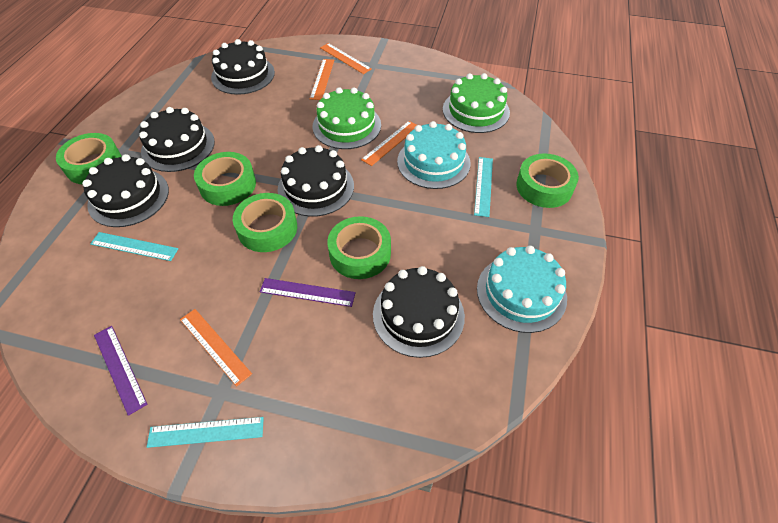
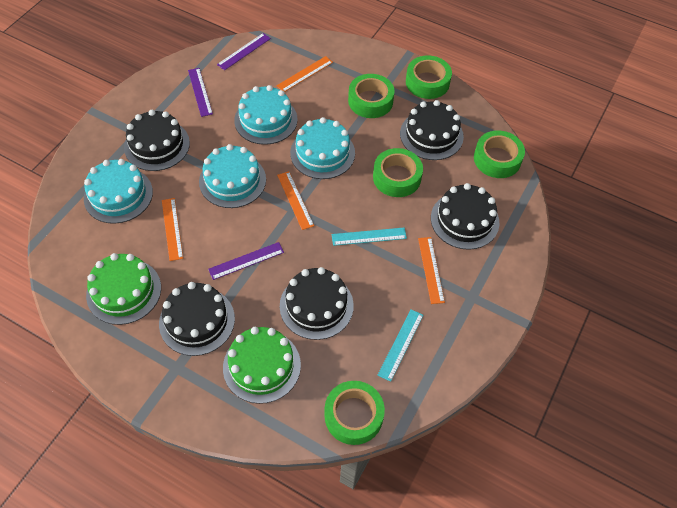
purple ruler: 2 -> 3
turquoise cake: 2 -> 4
turquoise ruler: 3 -> 2

